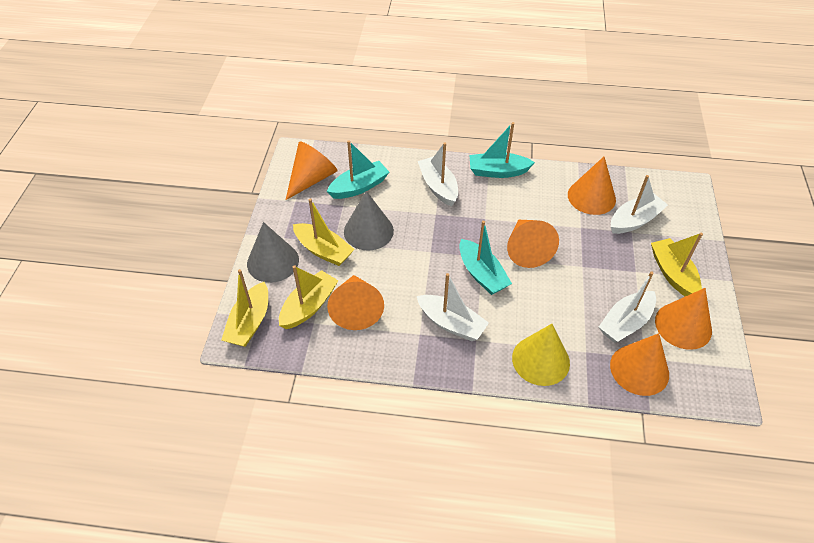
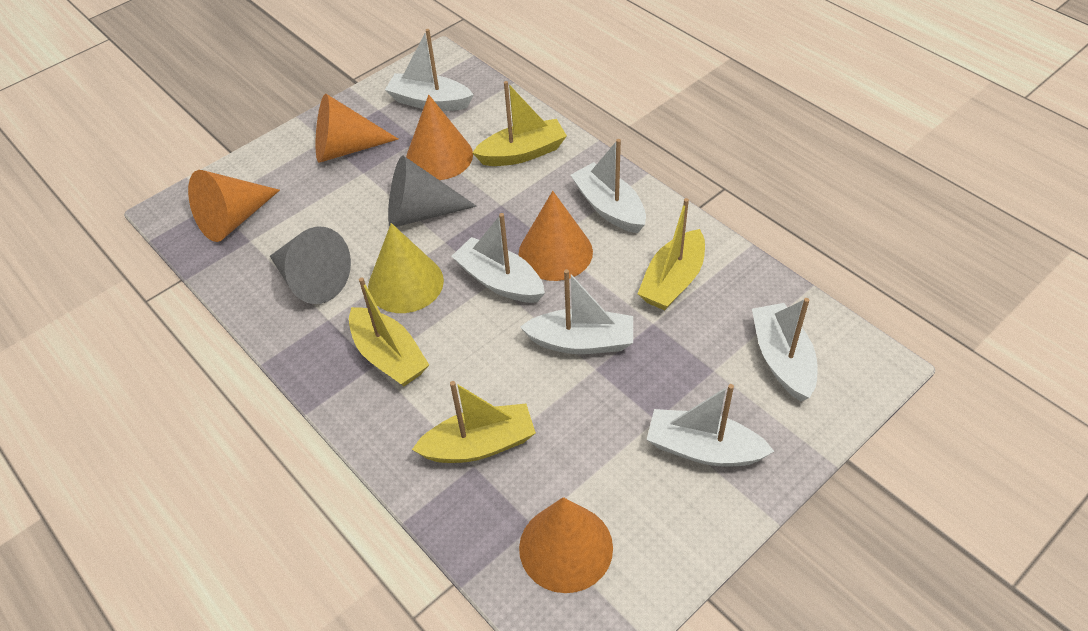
orange cone: 6 -> 5
turquoise boat: 3 -> 0
white boat: 4 -> 6

